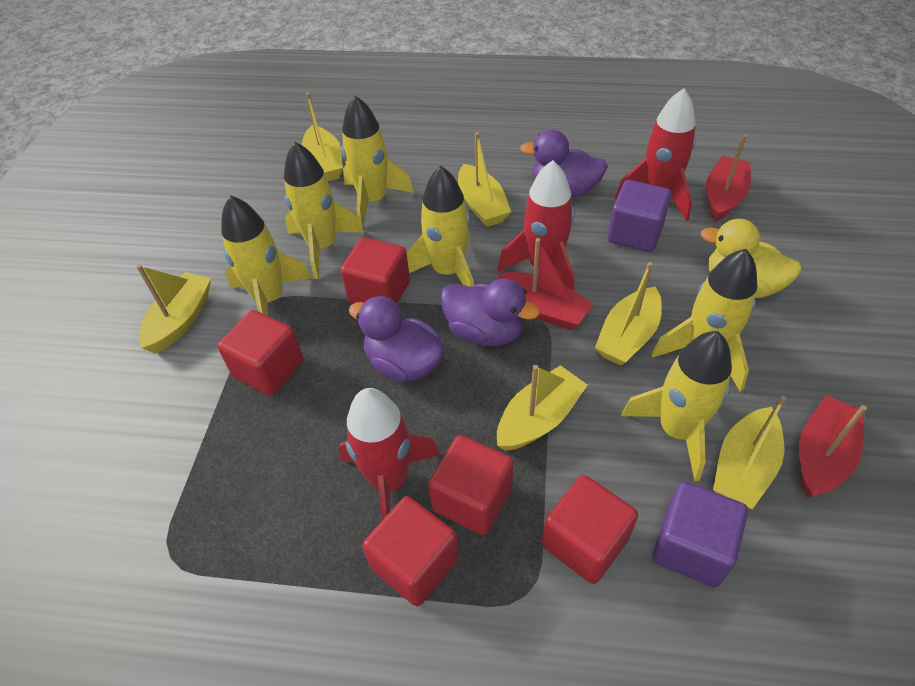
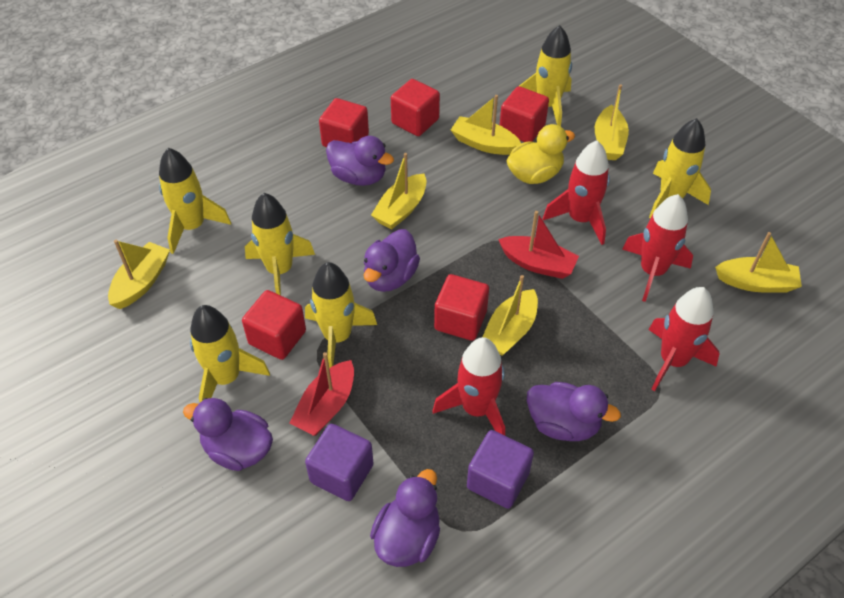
purple duck: 3 -> 5
red boat: 3 -> 2
red rocket: 3 -> 4

